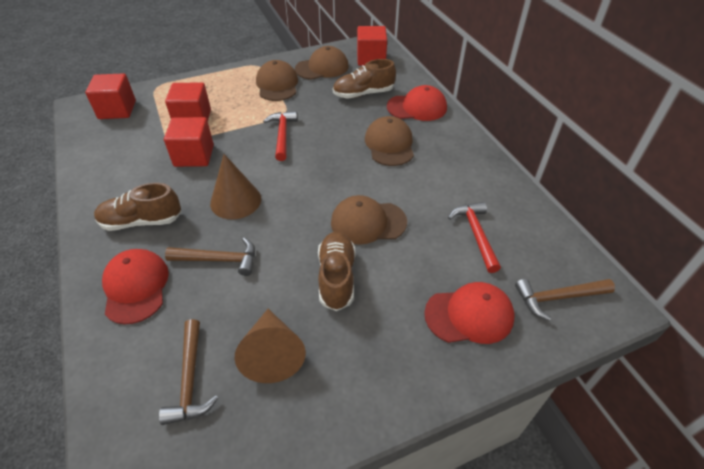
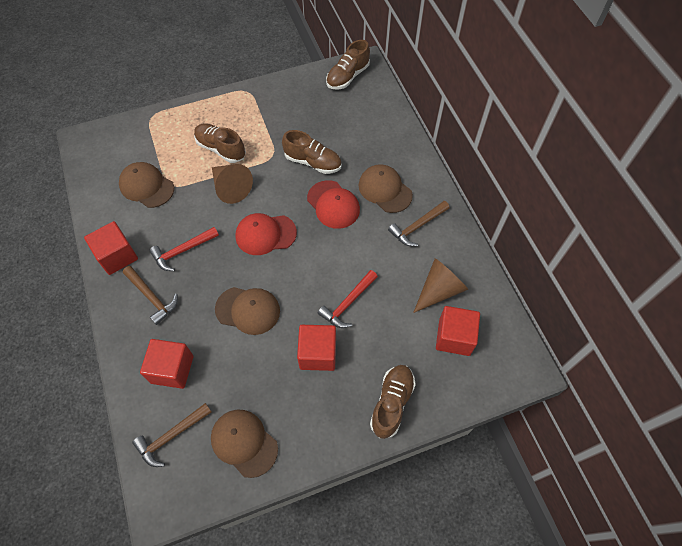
brown shoe: 3 -> 4
red cap: 3 -> 2

